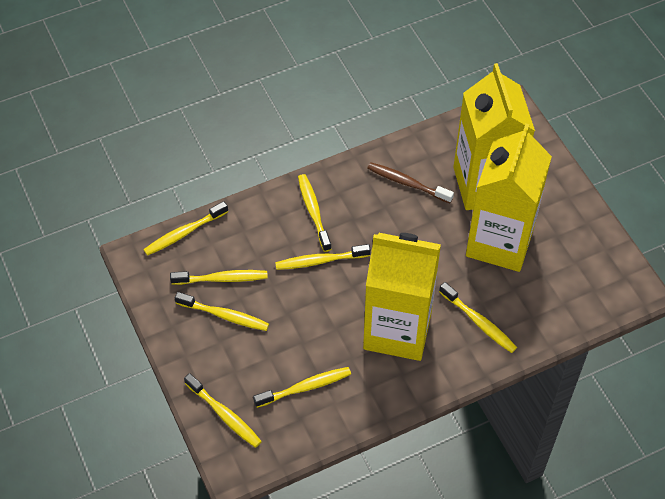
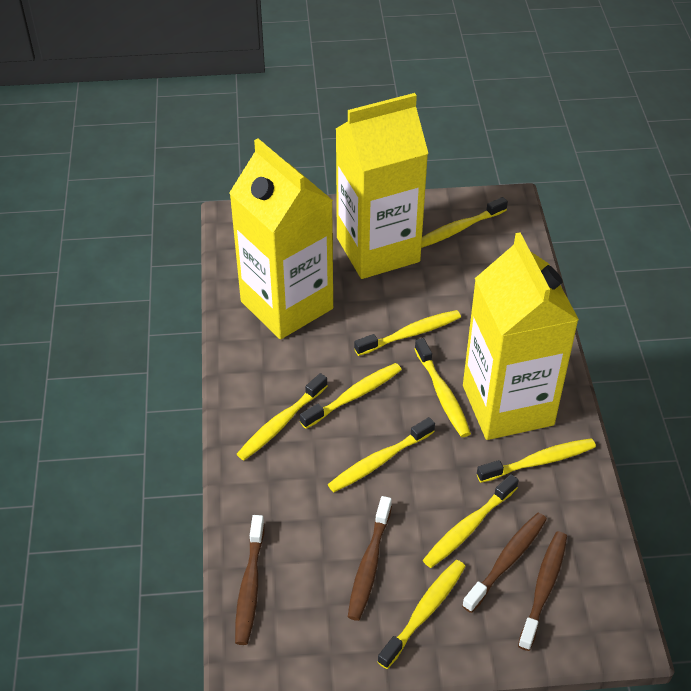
brown toothbrush: 1 -> 4
yellow toothbrush: 8 -> 9

